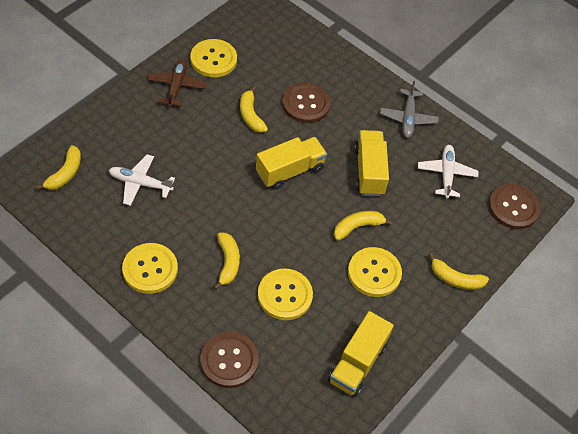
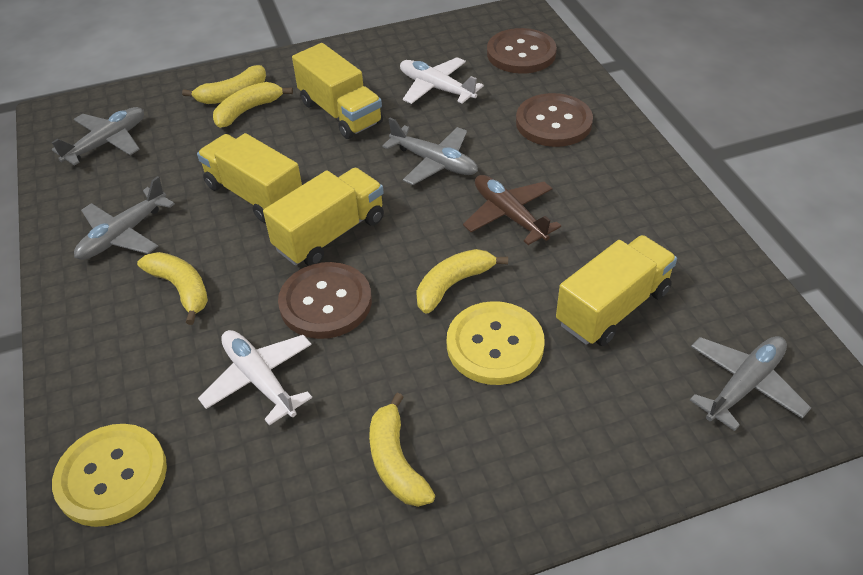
grey plane: 1 -> 4
yellow button: 4 -> 2
yellow truck: 3 -> 4

